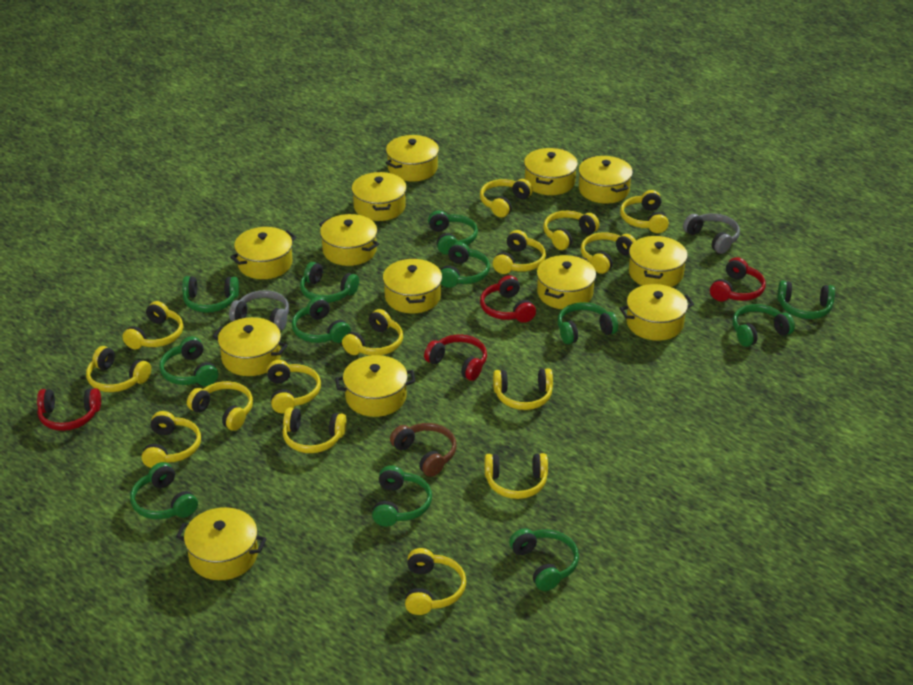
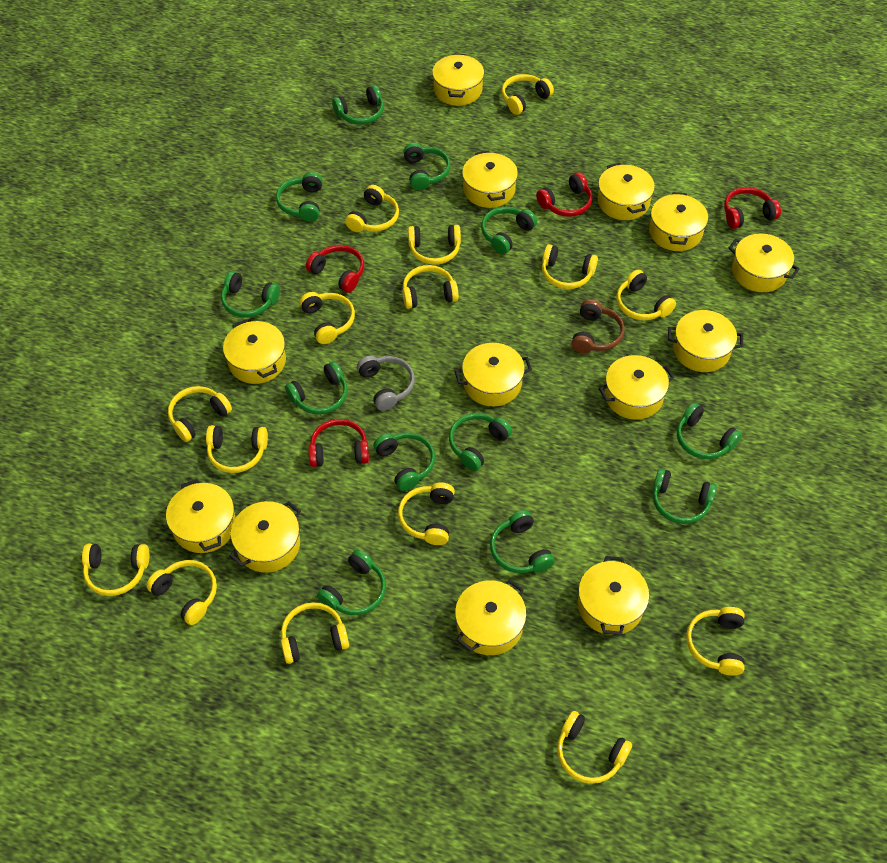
grey headphones: 2 -> 1

